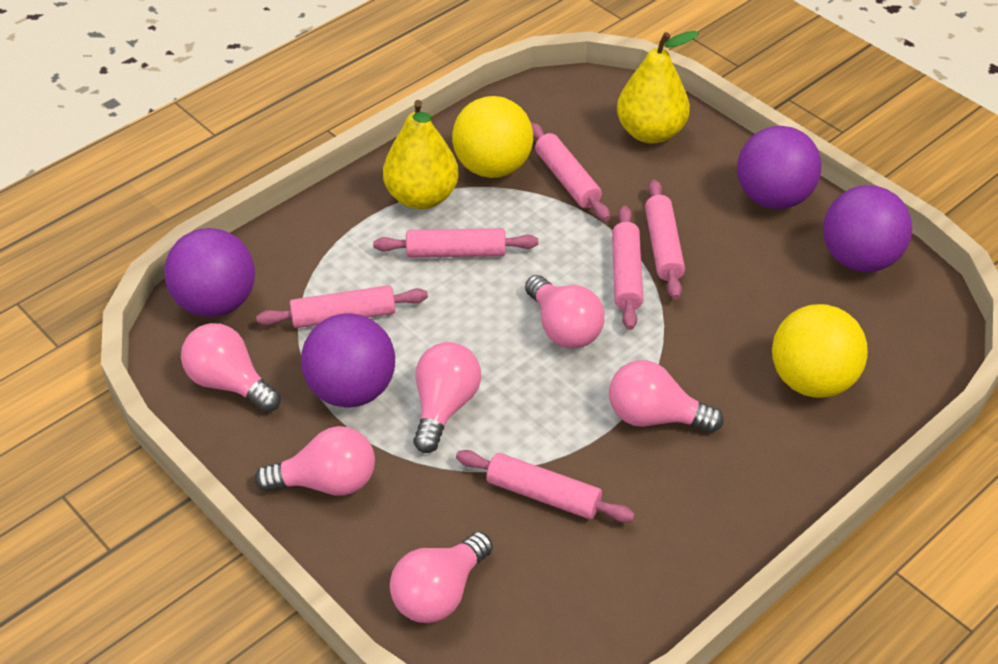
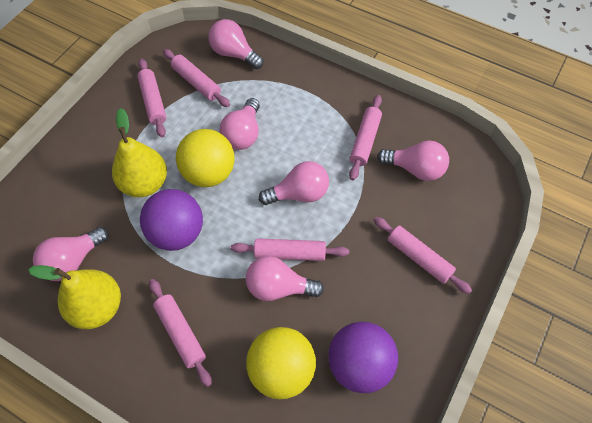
purple ball: 4 -> 2

